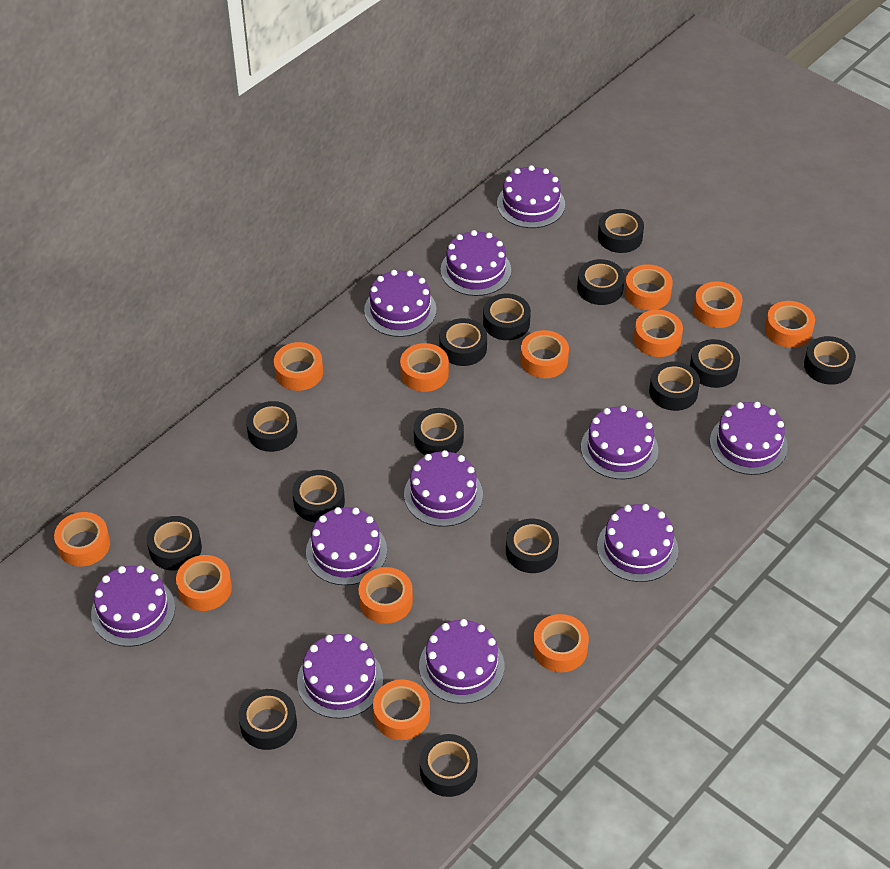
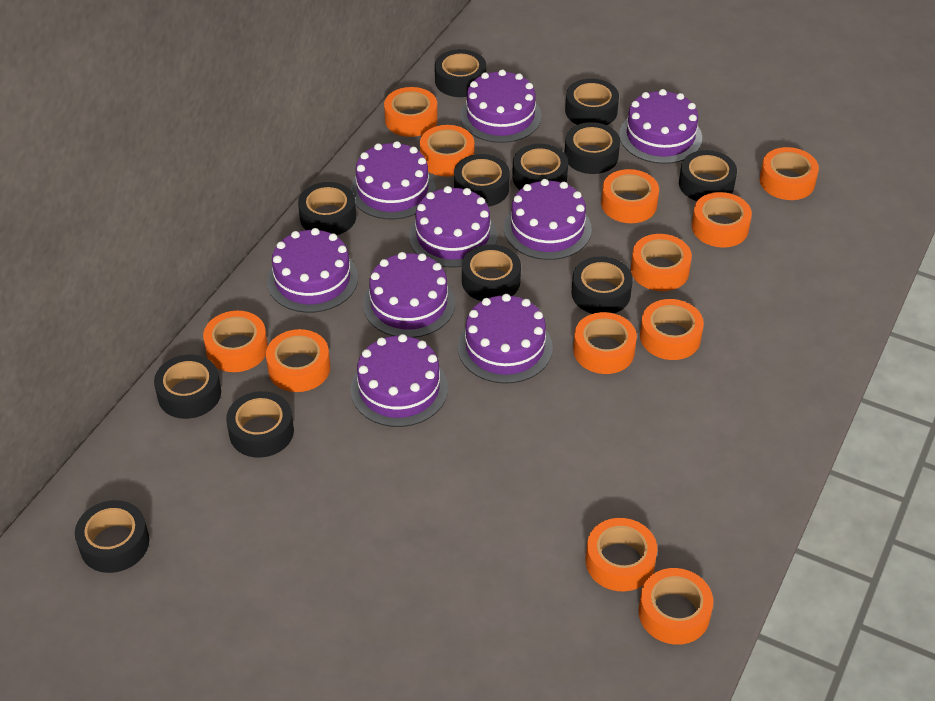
black tape: 14 -> 12
purple cake: 11 -> 9

